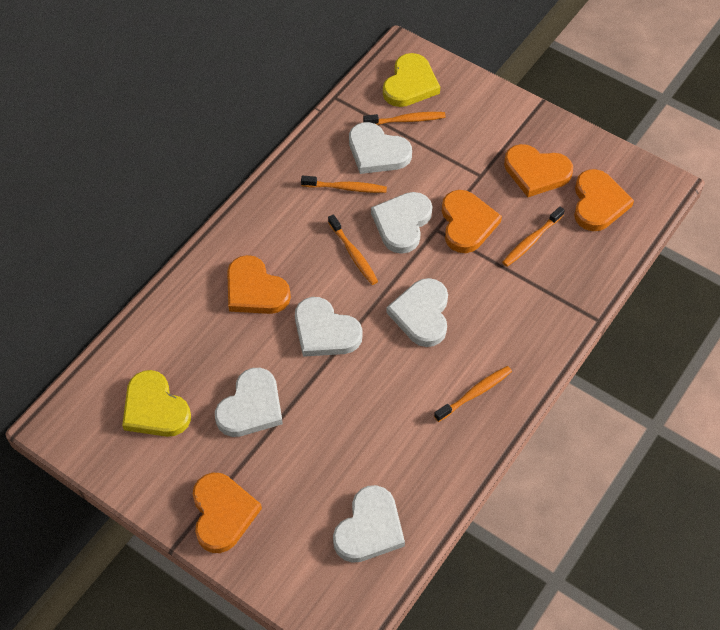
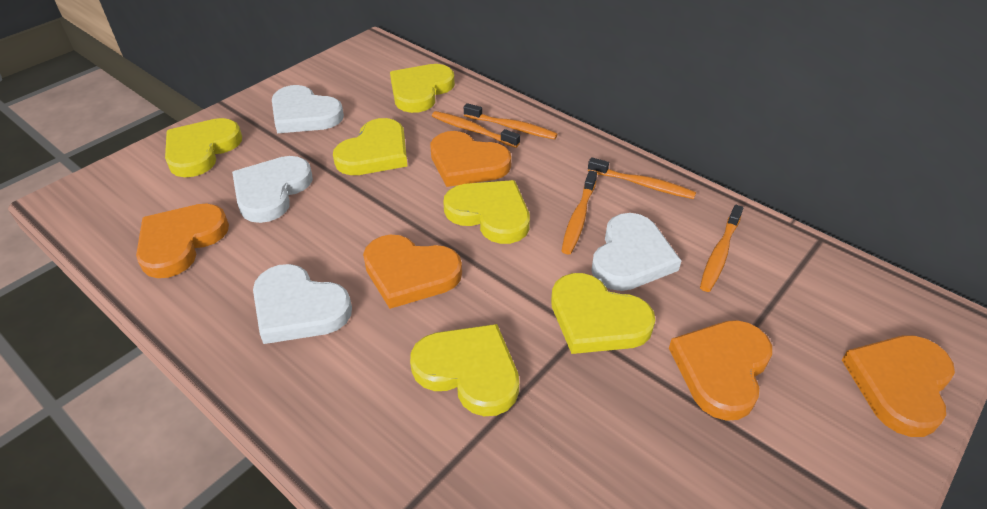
white heart: 6 -> 4
yellow heart: 2 -> 6

